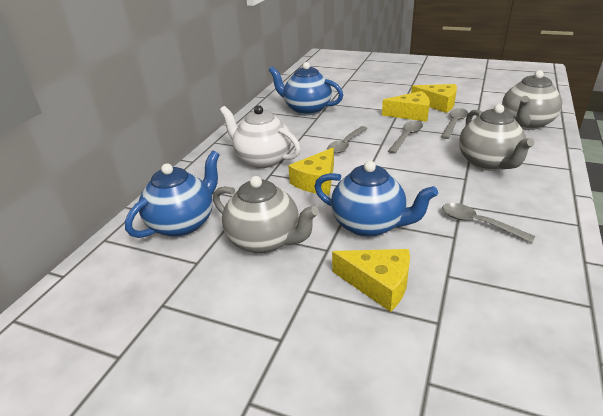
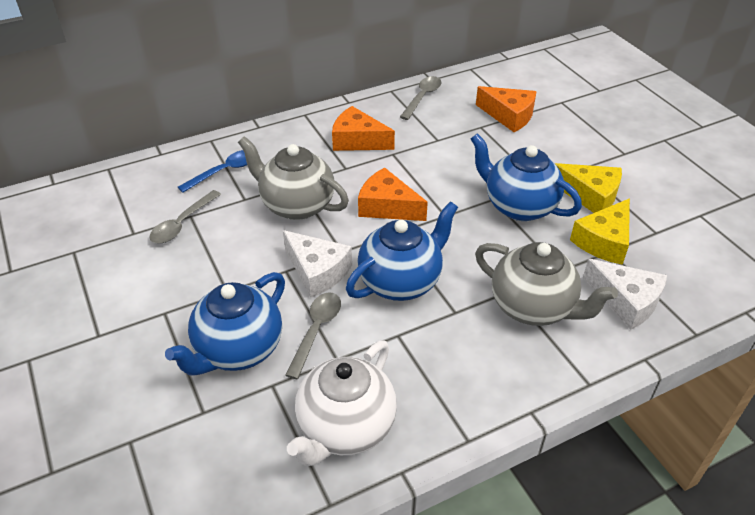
blue spoon: 0 -> 1
grey spoon: 4 -> 3
grey teapot: 3 -> 2
orange cheese: 0 -> 3
white cheese: 0 -> 2
yellow cheese: 4 -> 2

